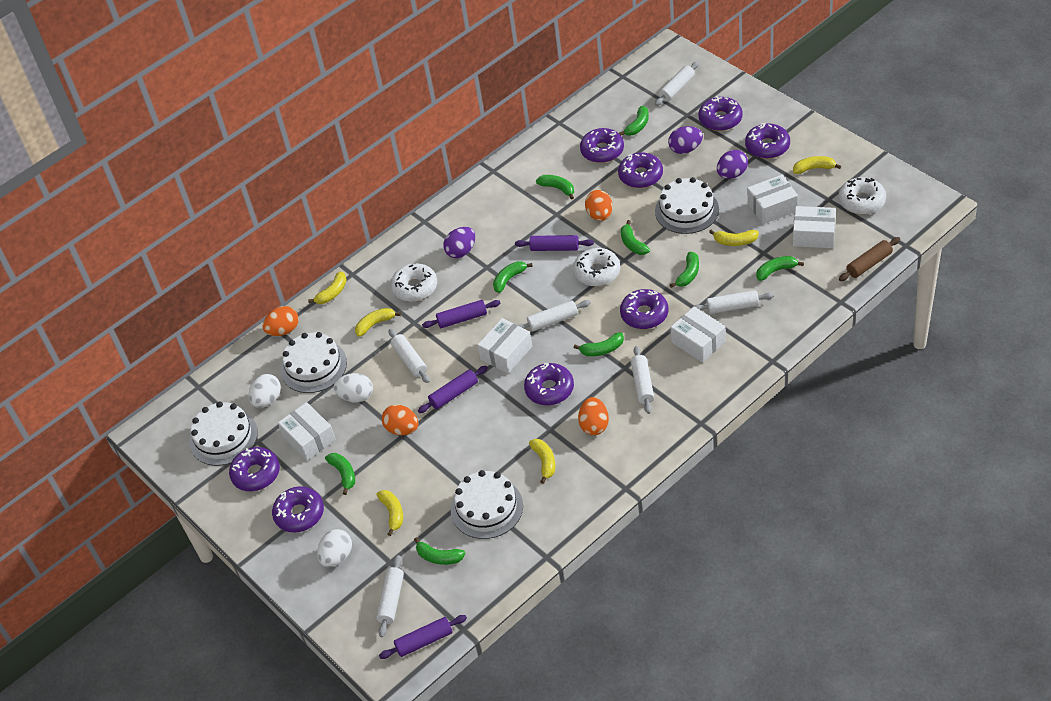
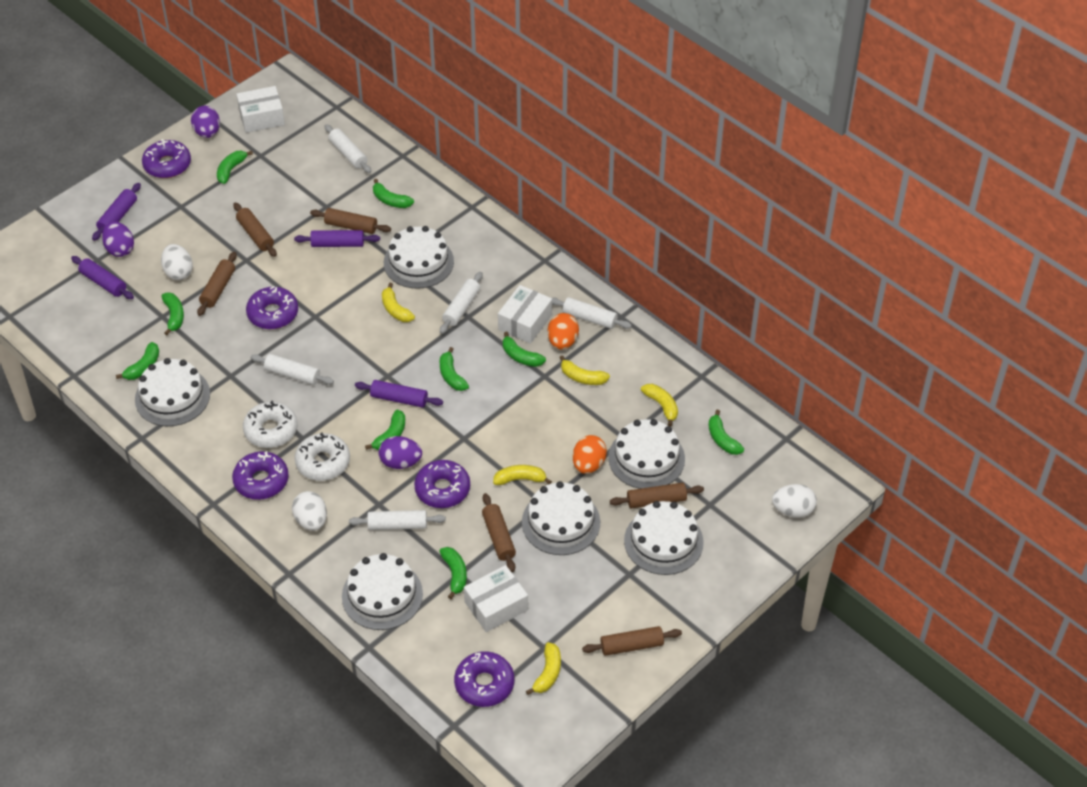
brown rolling pin: 1 -> 6
orange egg: 4 -> 2
purple donut: 8 -> 5
white box: 5 -> 3
white cake: 4 -> 6
white donut: 3 -> 2
white rolling pin: 6 -> 5
yellow banana: 6 -> 5

